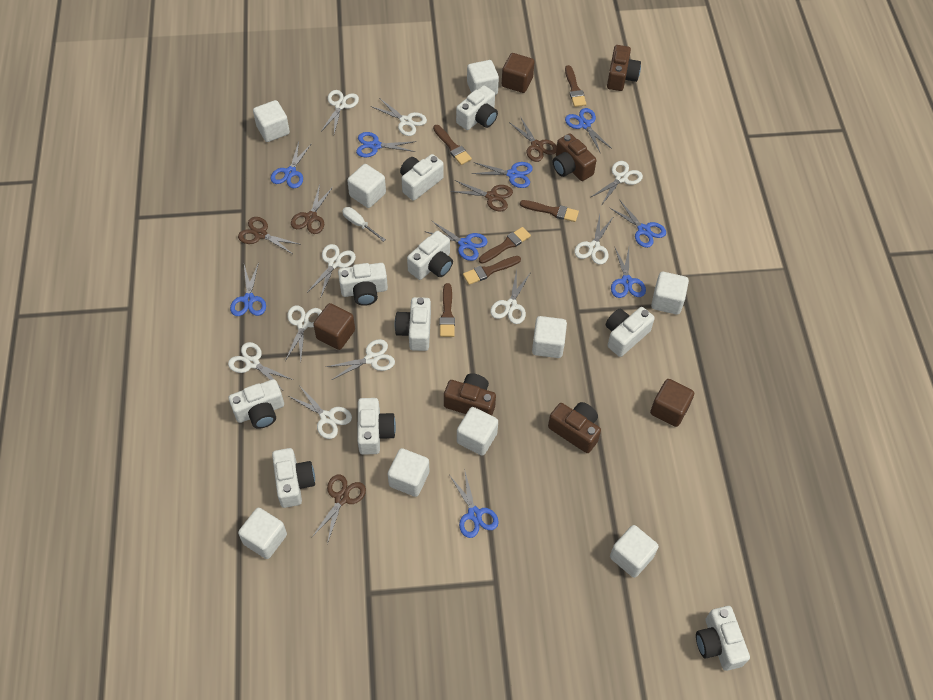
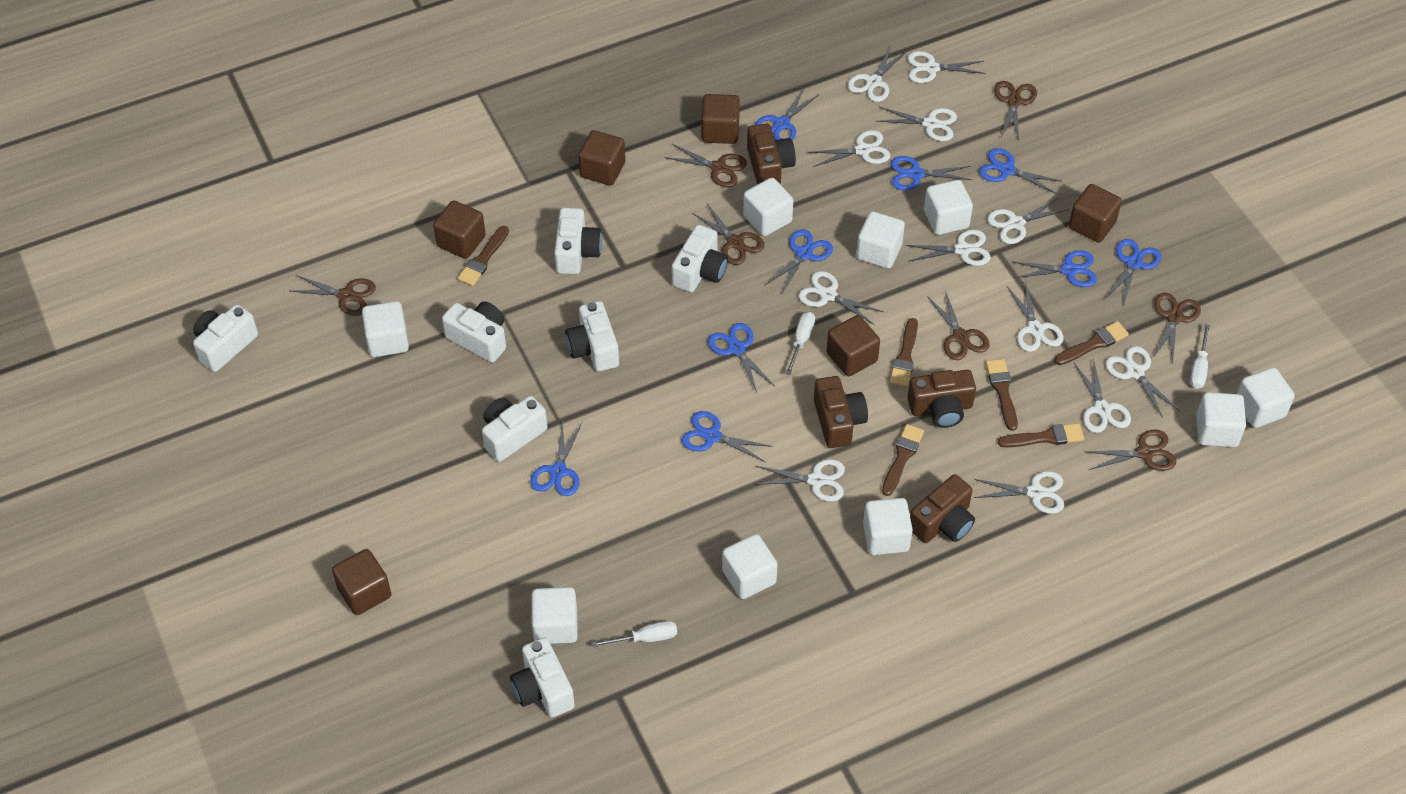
brown cube: 3 -> 6
brown scissors: 5 -> 7
white camera: 10 -> 7
white scissors: 10 -> 12
white screwdriver: 1 -> 3

